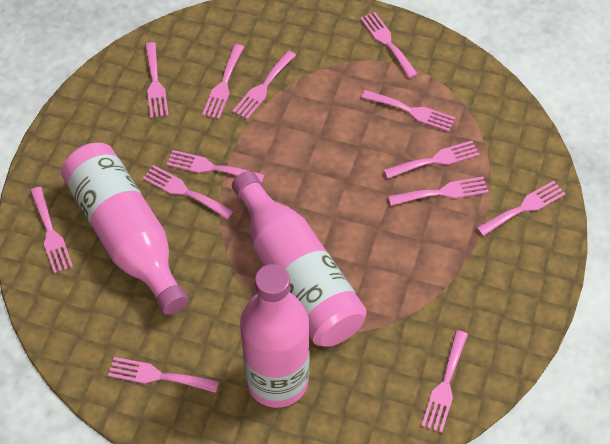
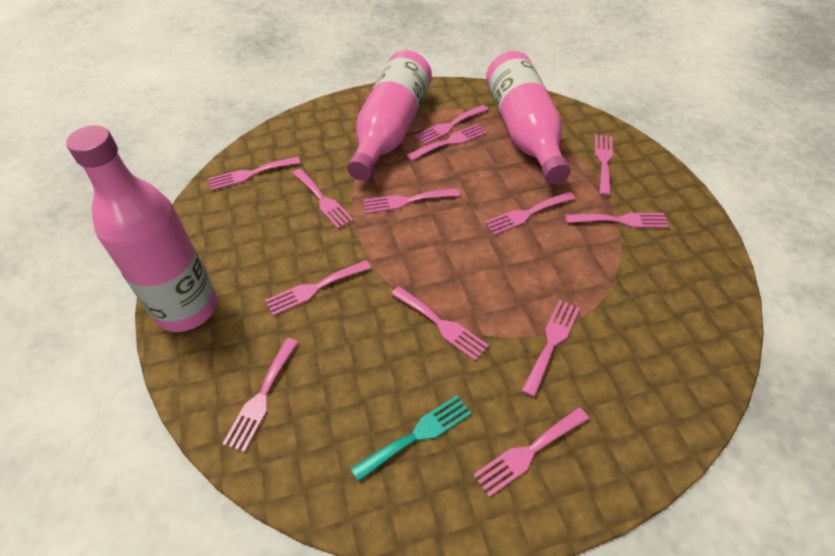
turquoise fork: 0 -> 1

